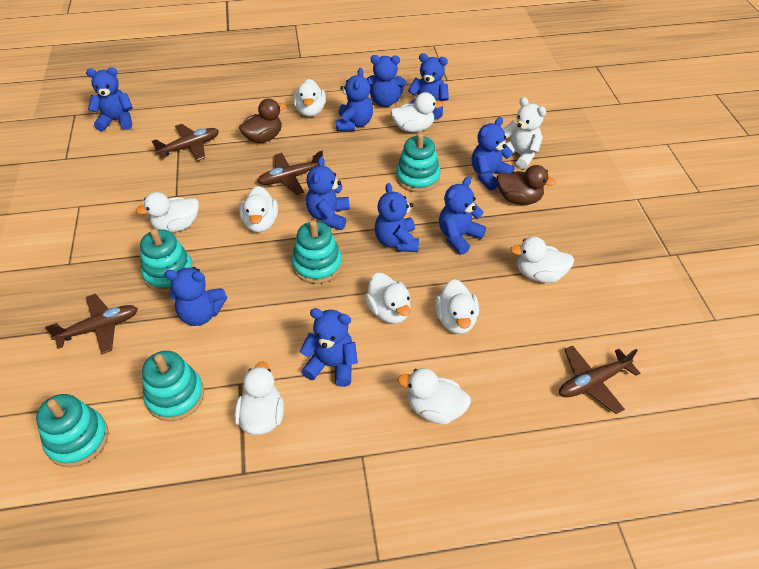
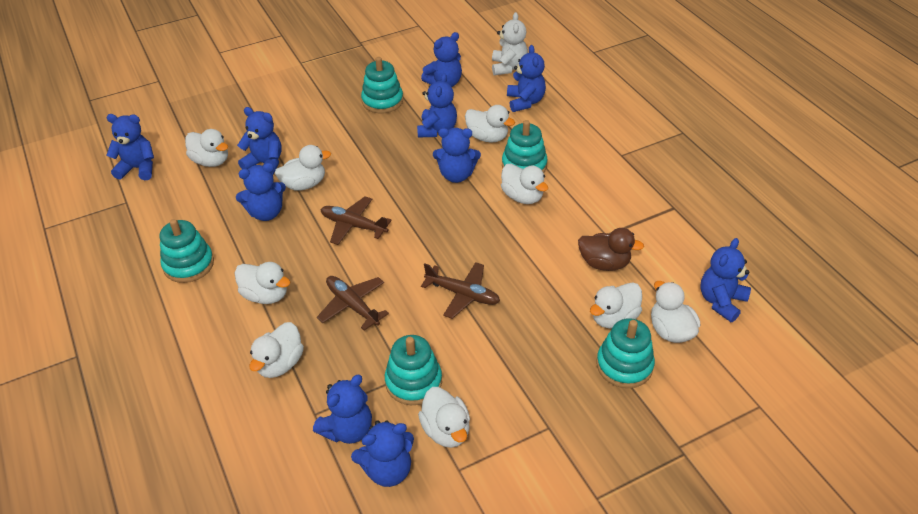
brown duck: 2 -> 1
brown plane: 4 -> 3

